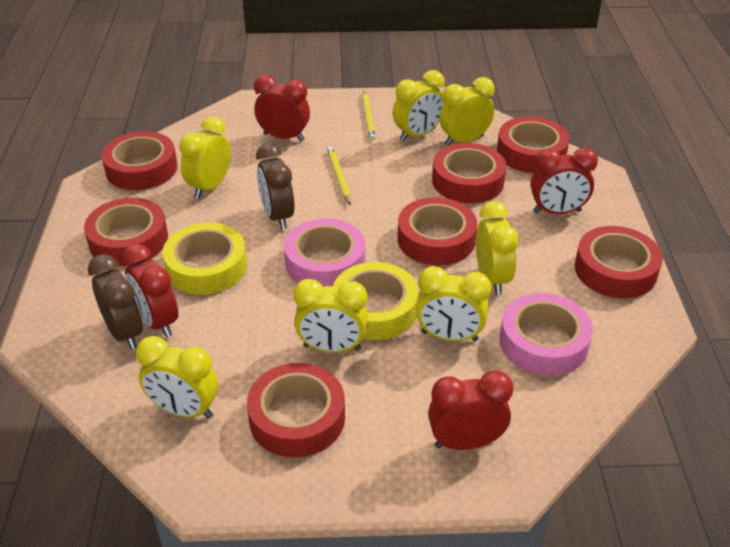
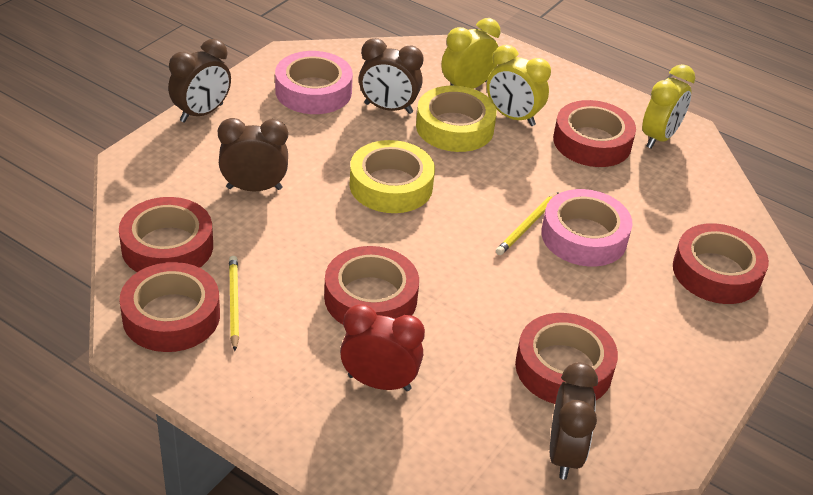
brown clock: 2 -> 4
red clock: 4 -> 1
red tape: 7 -> 6
yellow clock: 7 -> 3

